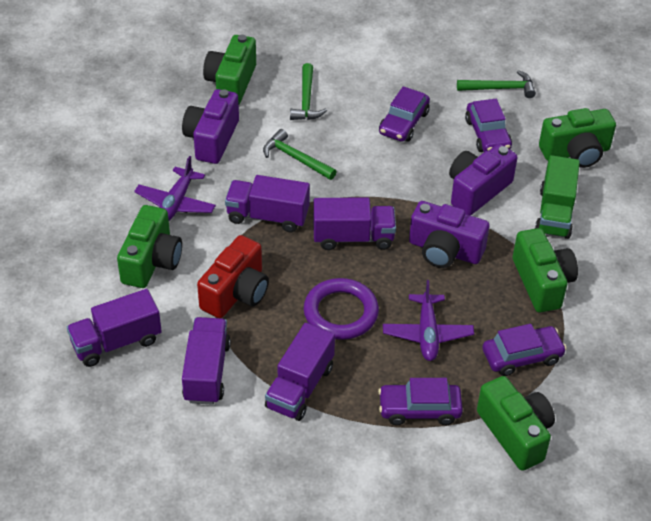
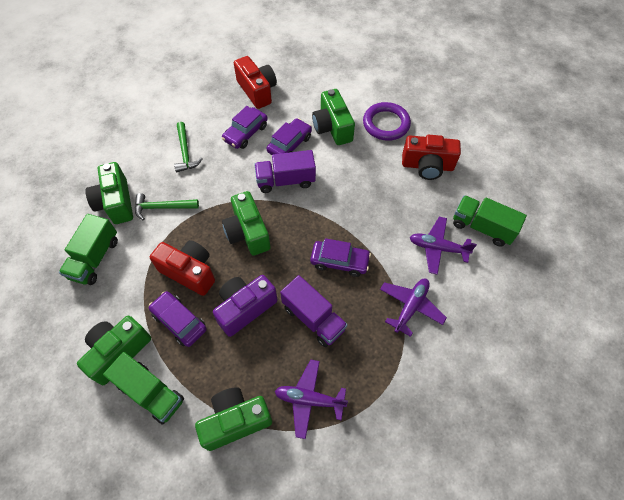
green hammer: 3 -> 2
green truck: 1 -> 3
purple camera: 3 -> 1
purple plane: 2 -> 3
purple truck: 5 -> 2
red camera: 1 -> 3

